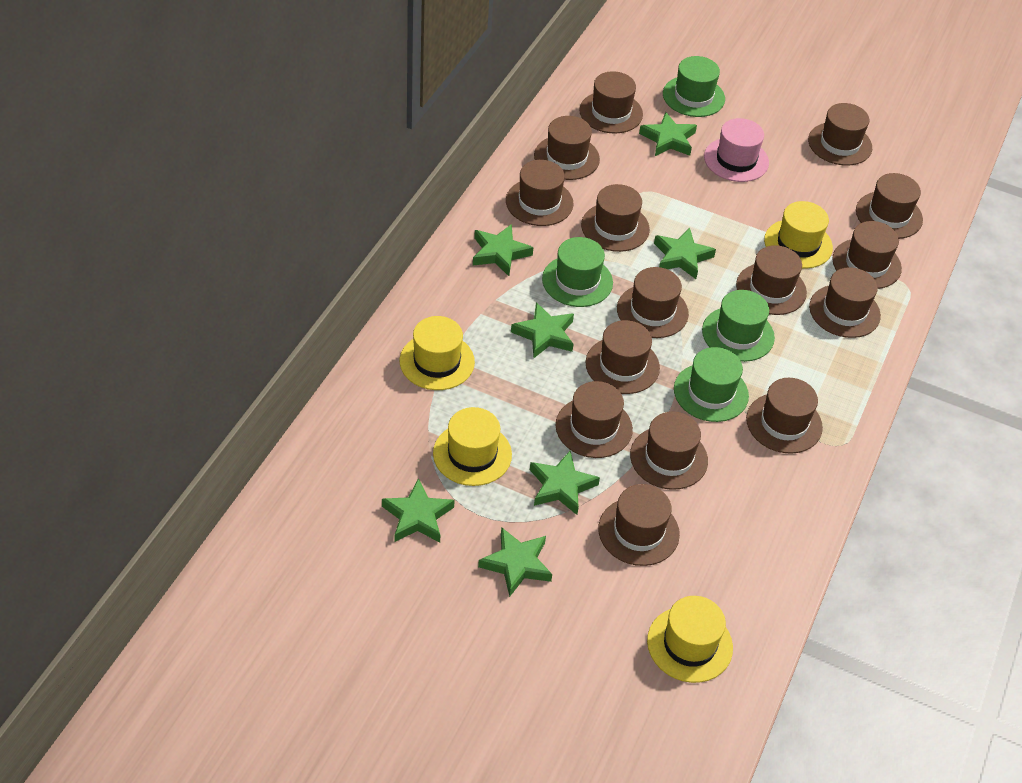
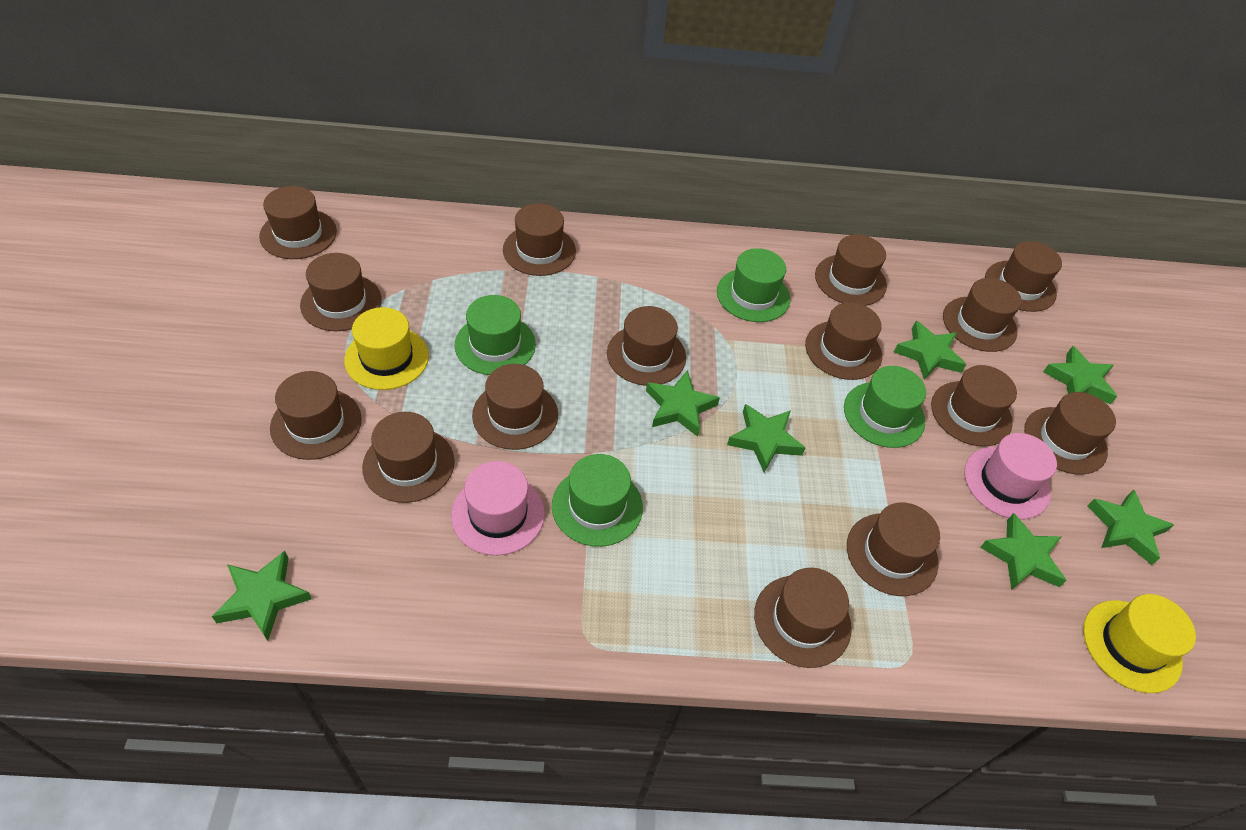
pink hat: 1 -> 2
yellow hat: 4 -> 2

